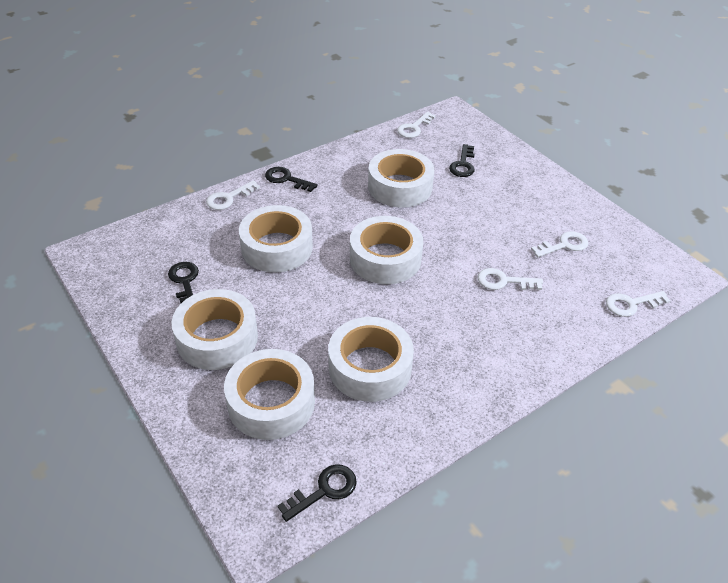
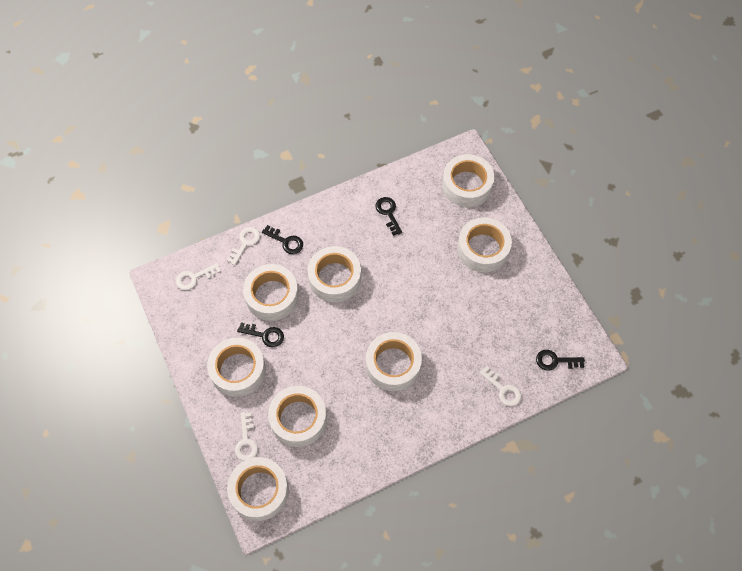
white key: 5 -> 4
white tape: 6 -> 8

